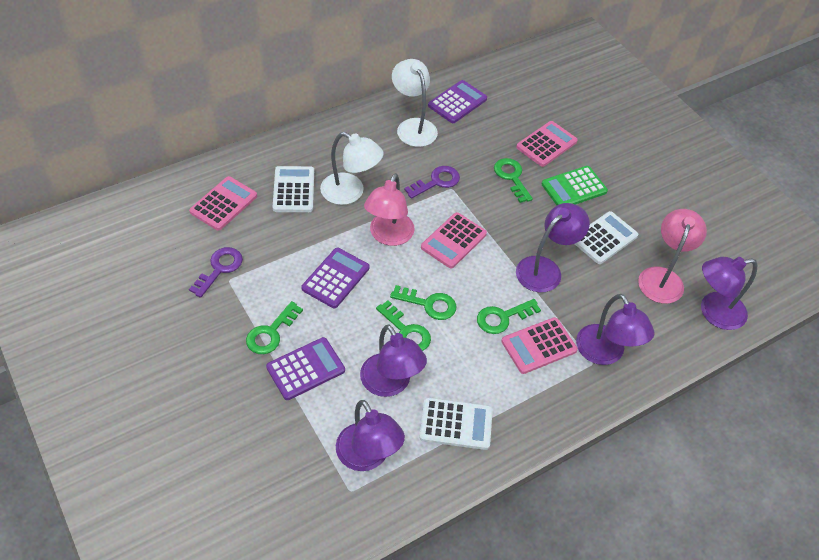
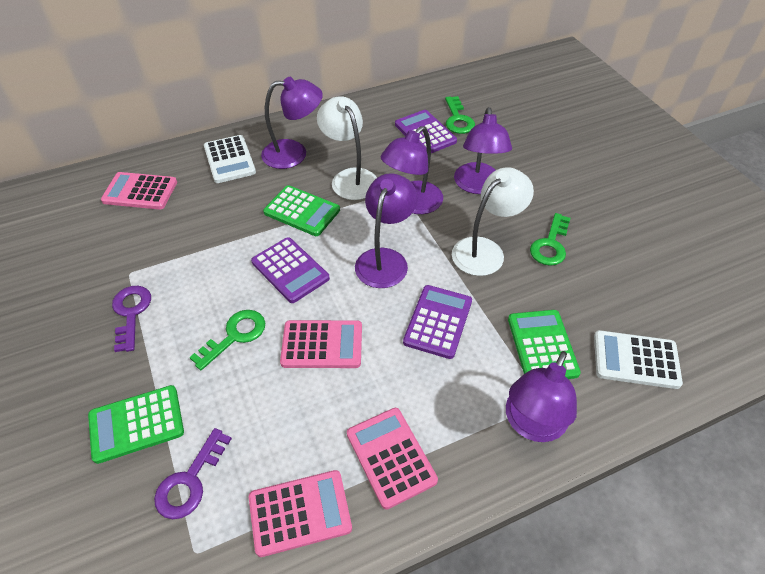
green calculator: 1 -> 3
green key: 5 -> 3
pink lamp: 2 -> 0
white calculator: 3 -> 2

